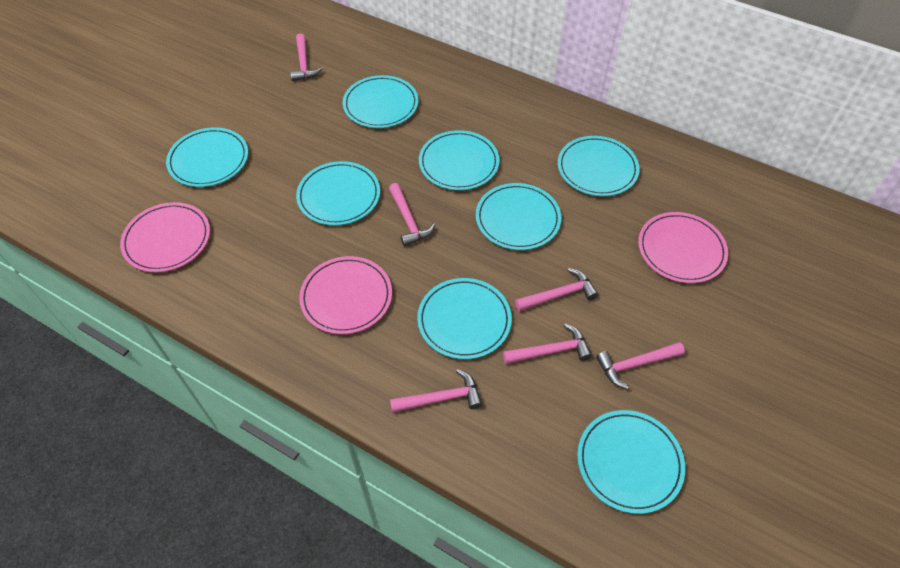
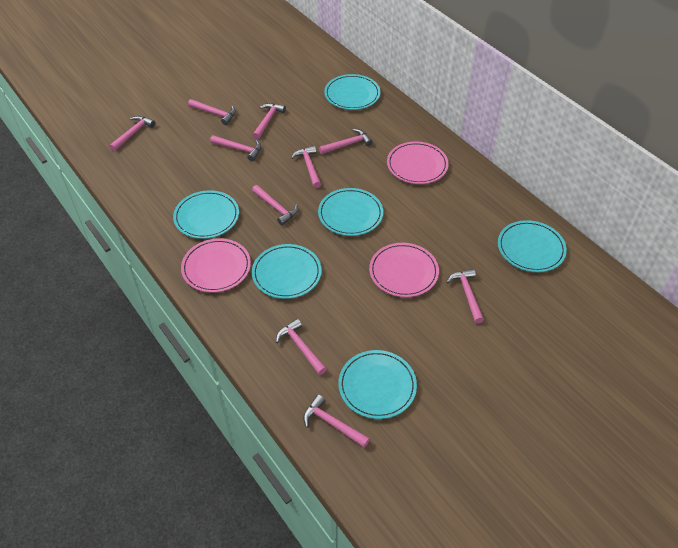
pink hammer: 6 -> 10
turquoise plate: 8 -> 6

